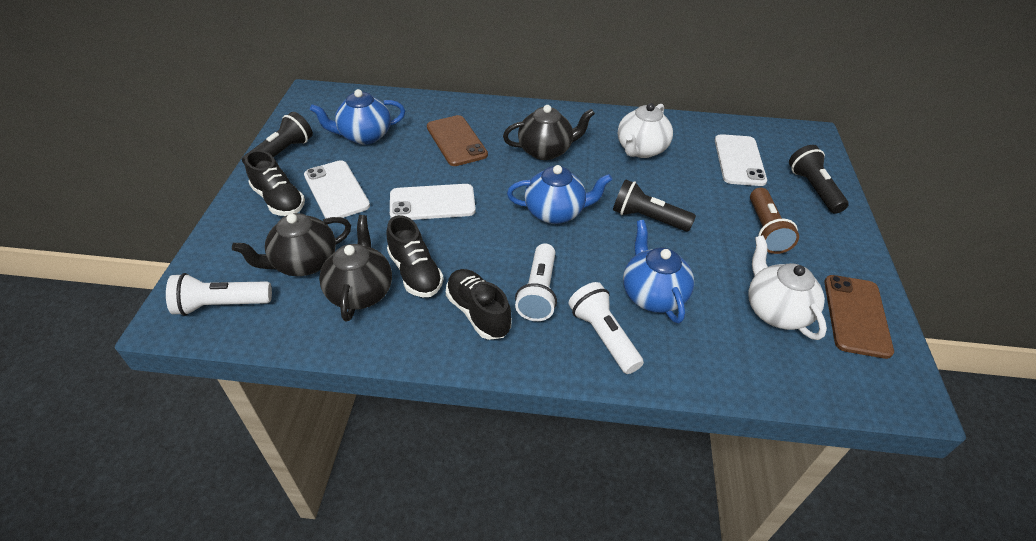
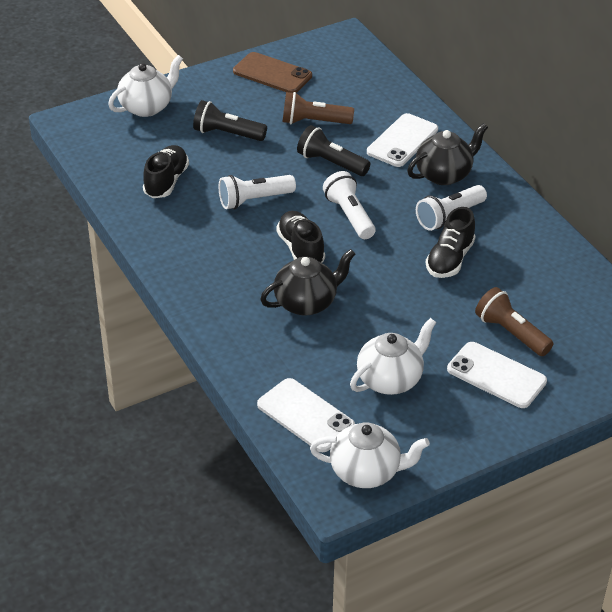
black flashlight: 3 -> 2
black teapot: 3 -> 2
blue teapot: 3 -> 0
brown flashlight: 1 -> 2
brown phone: 2 -> 1
white teapot: 2 -> 3

